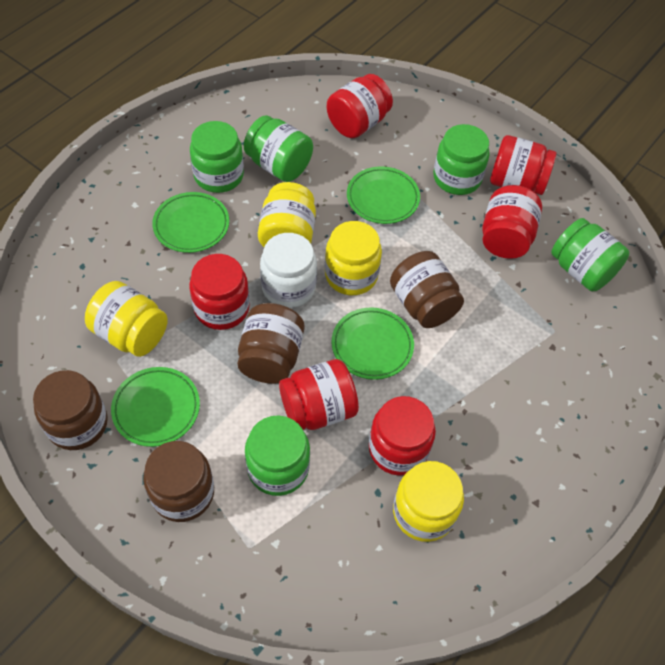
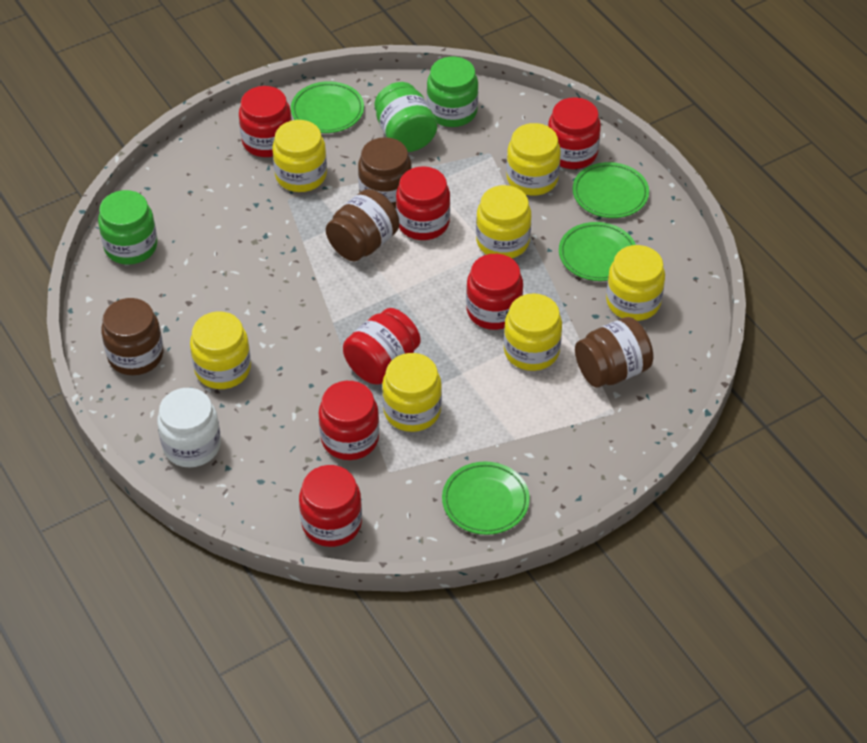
green jar: 5 -> 3
red jar: 6 -> 7
yellow jar: 4 -> 7

